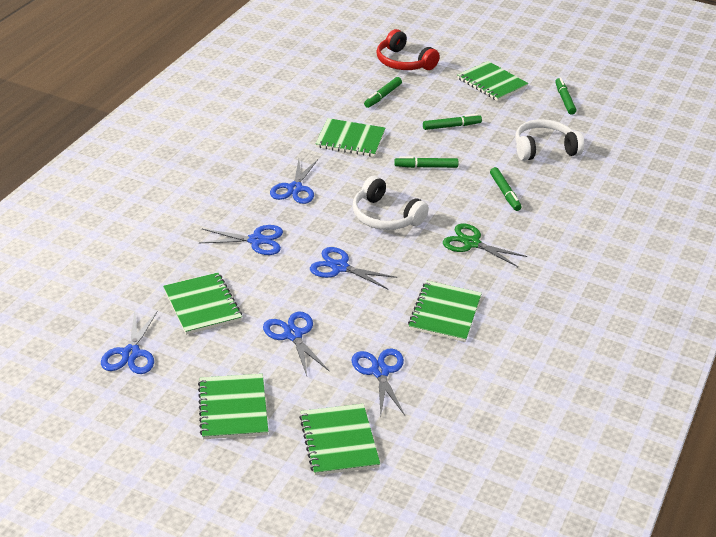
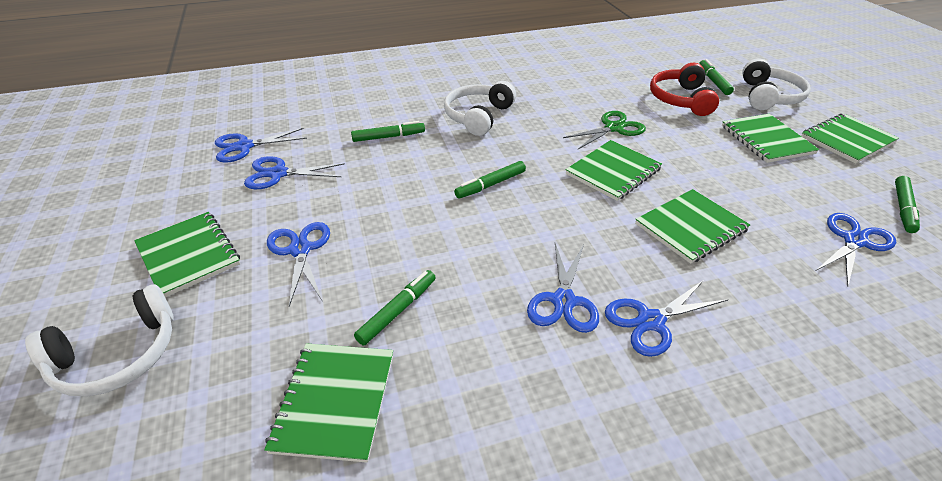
white headphones: 2 -> 3

